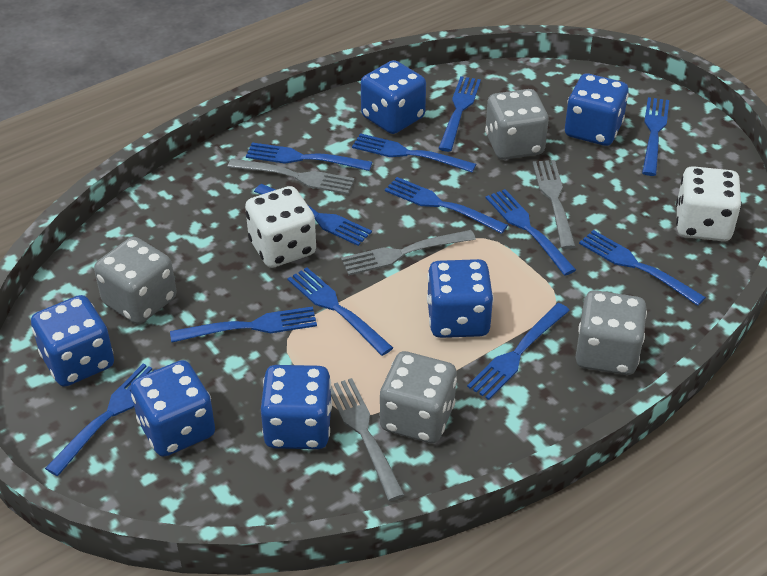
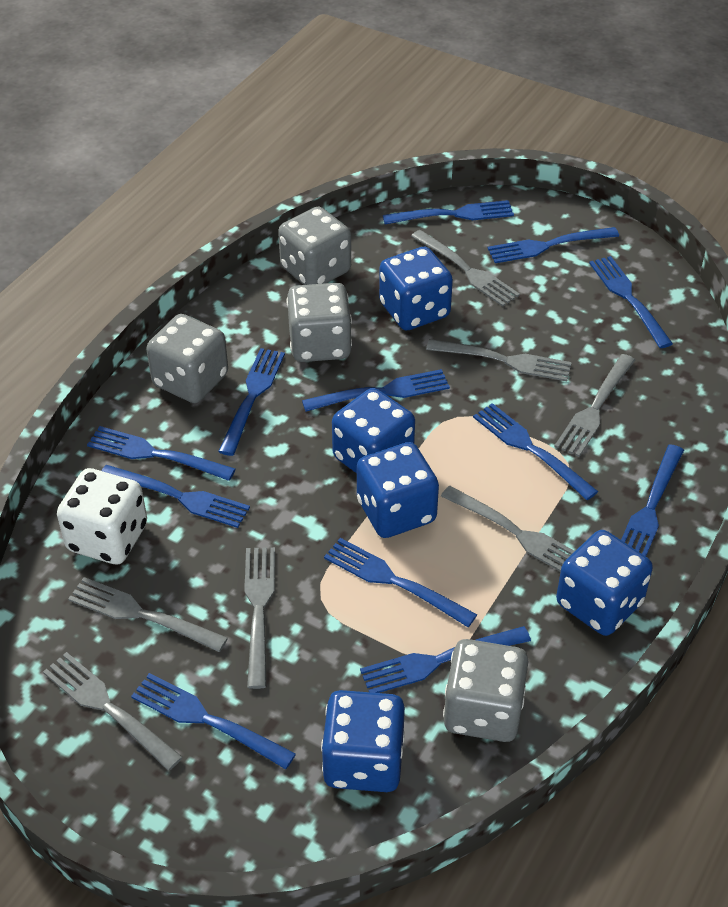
blue dice: 6 -> 5
grey fork: 4 -> 7
white dice: 2 -> 1

